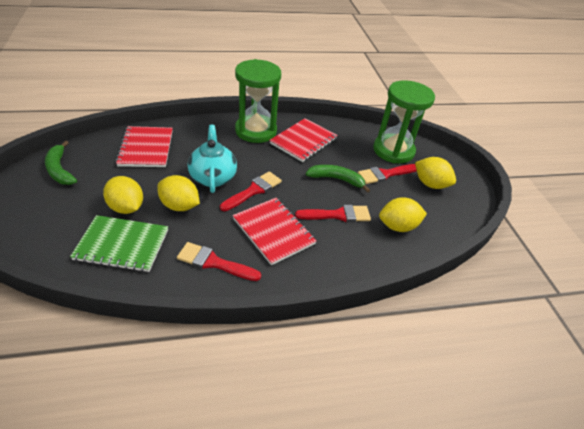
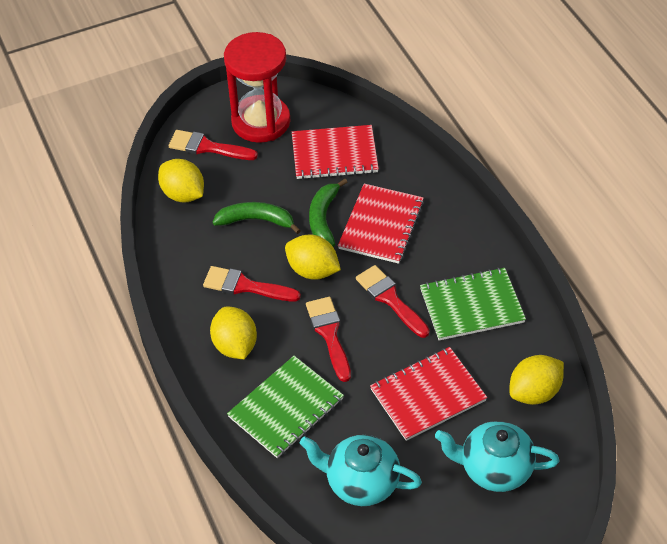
green hourglass: 2 -> 0
green notebook: 1 -> 2
red hourglass: 0 -> 1
turquoise teapot: 1 -> 2

